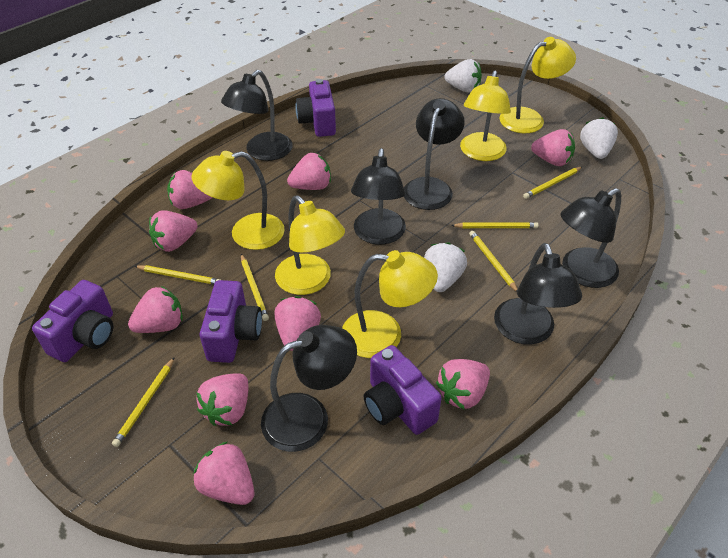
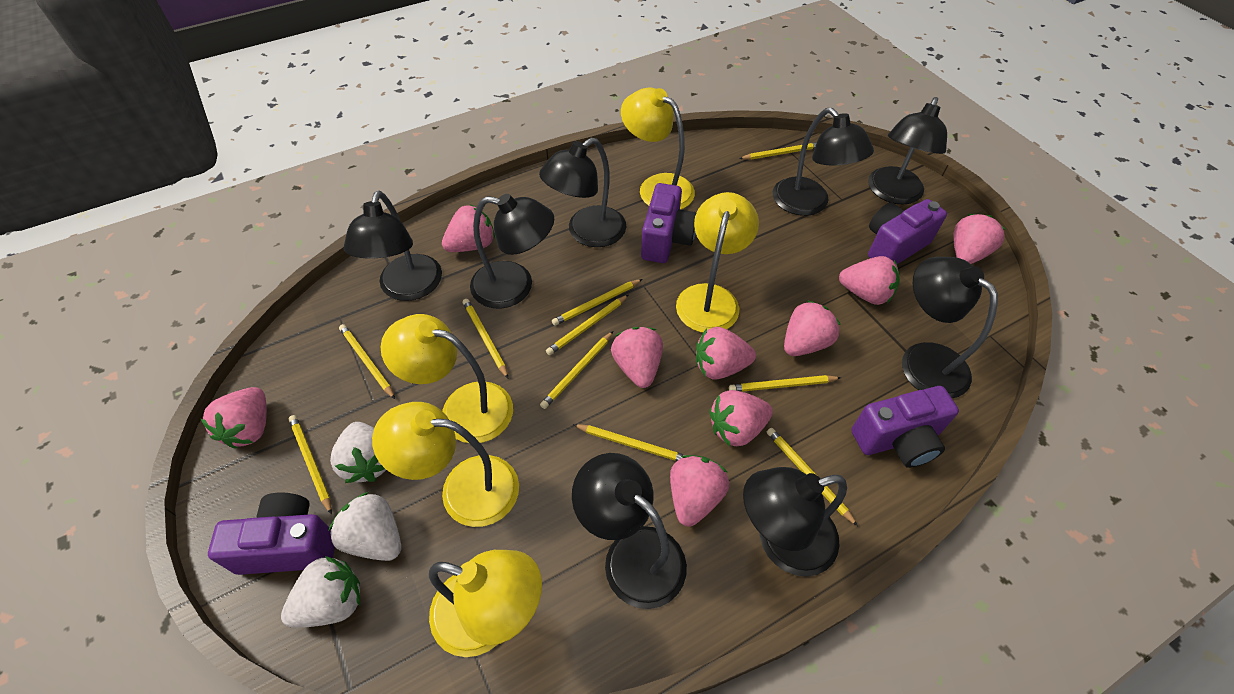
black lamp: 6 -> 8
yellow pencil: 6 -> 10

